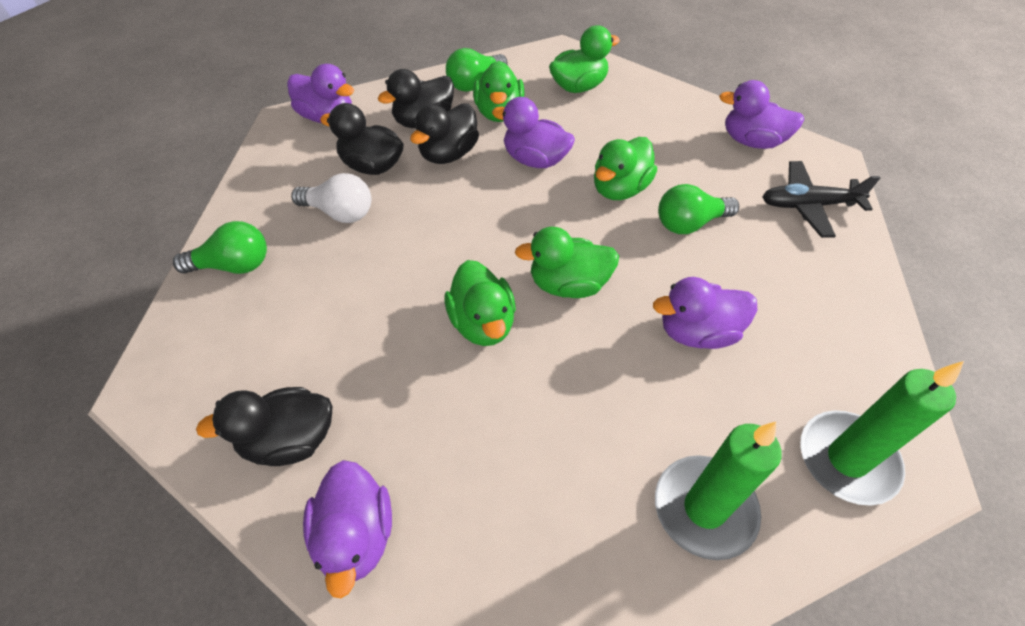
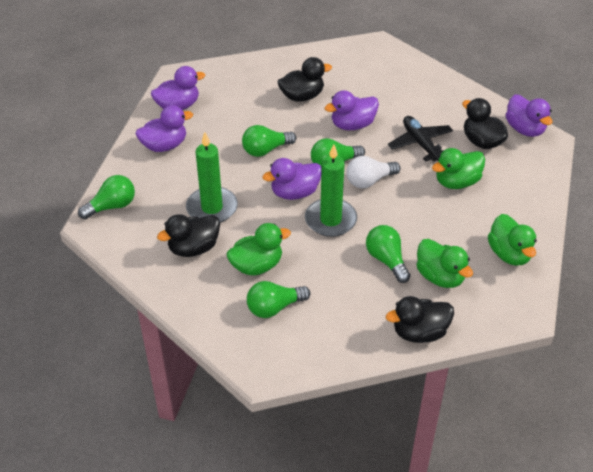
green duck: 5 -> 4
green light bulb: 3 -> 5

